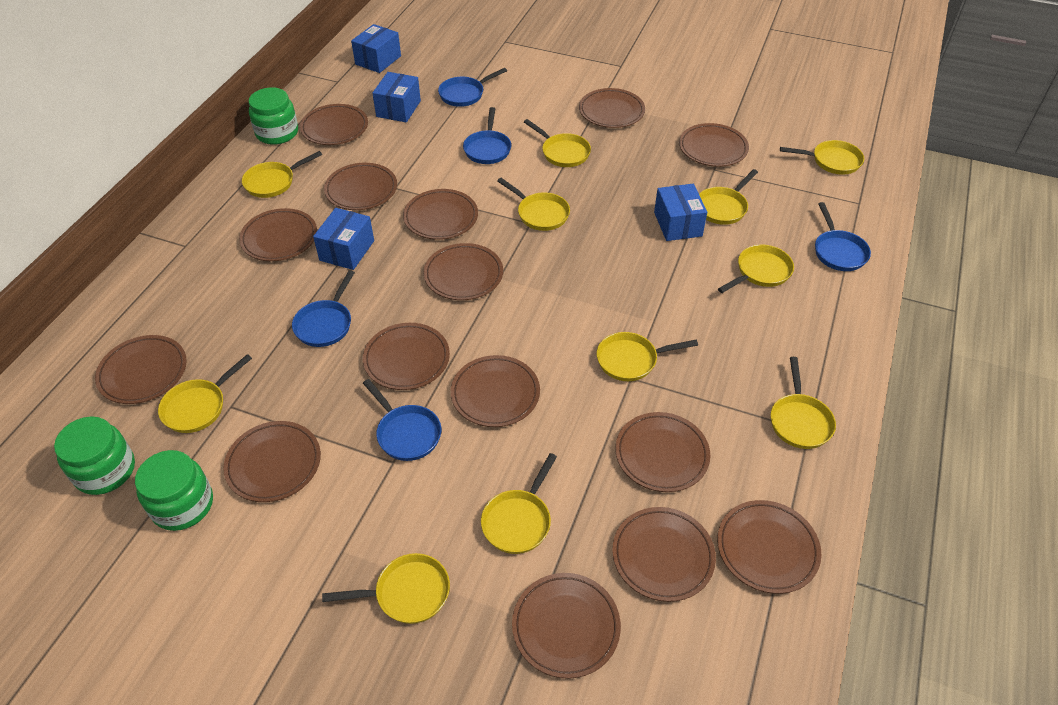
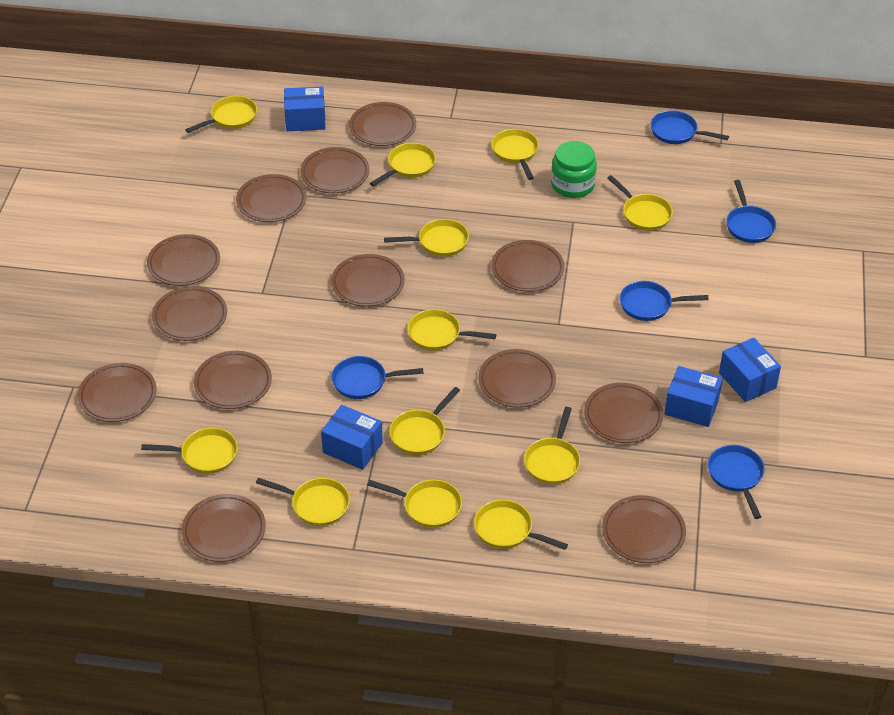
brown plate: 15 -> 13
green jar: 3 -> 1
yellow pan: 11 -> 12

